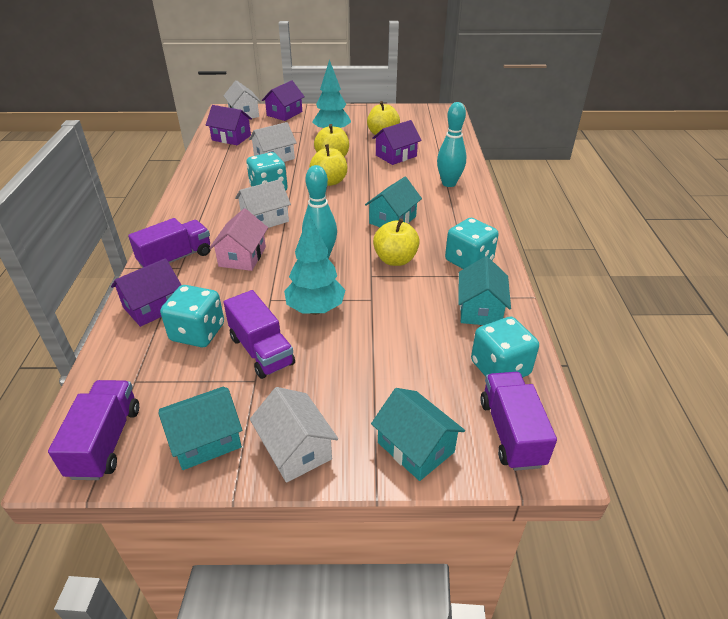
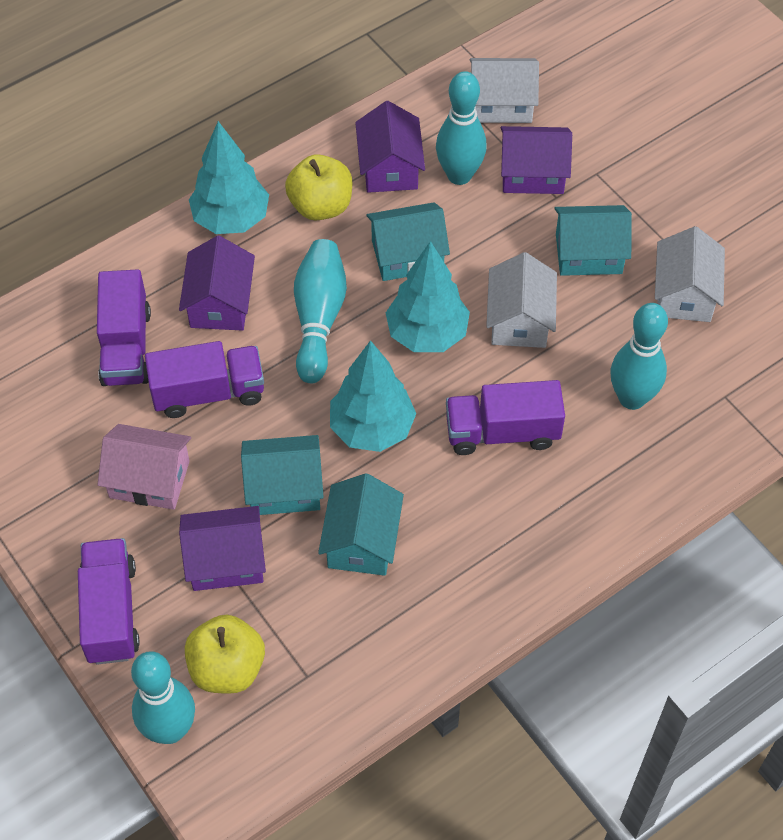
turquoise bowling pin: 2 -> 4
turquoise dice: 4 -> 0
turquoise tree: 2 -> 3
white house: 4 -> 3
yellow apple: 4 -> 2

